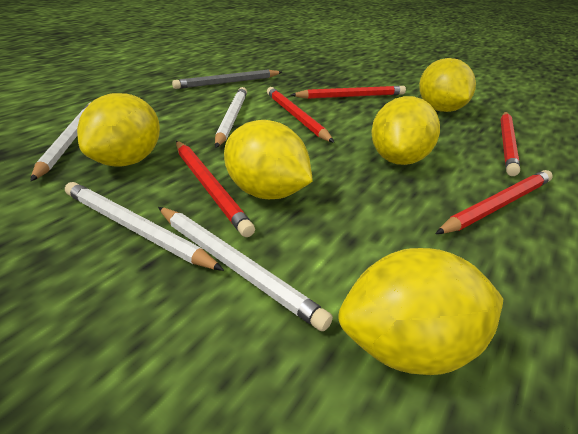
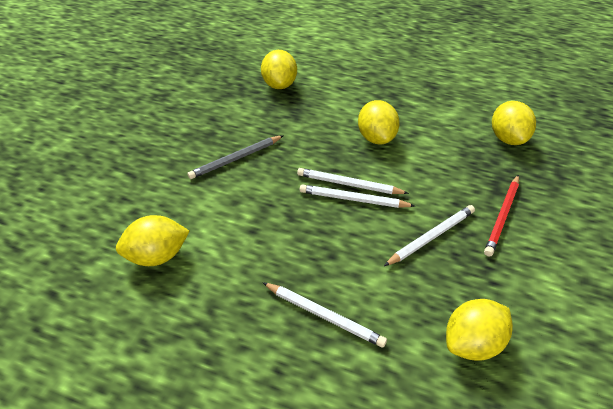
red pencil: 5 -> 1

